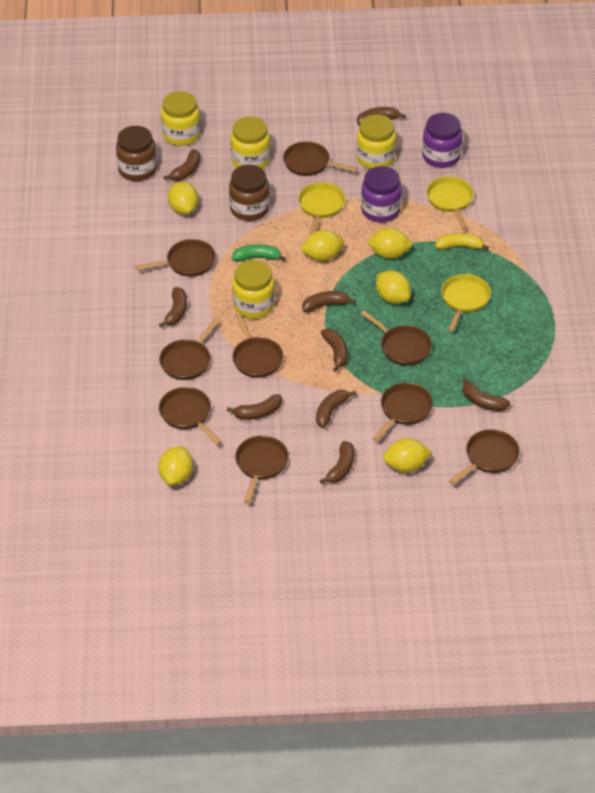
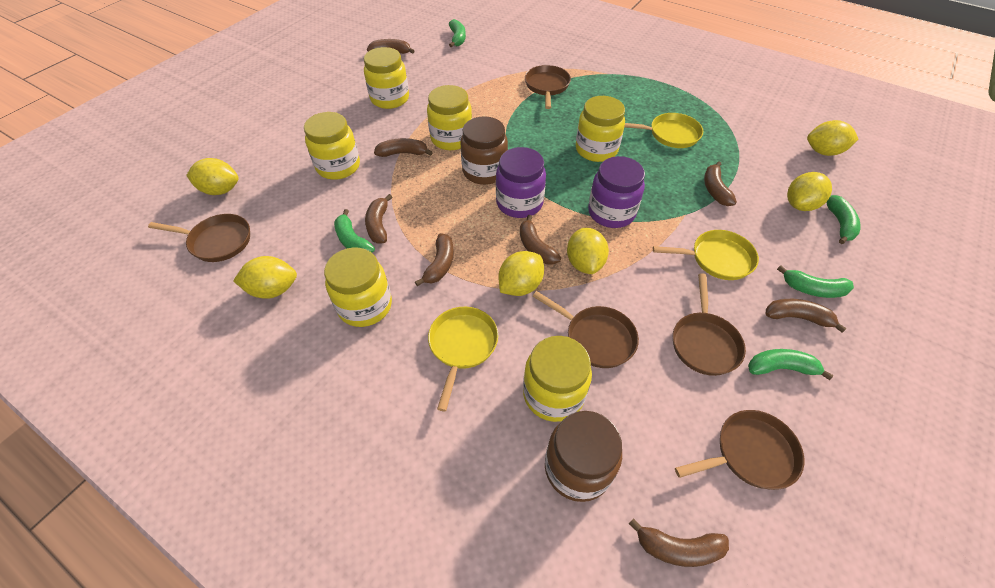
brown banana: 9 -> 8
brown pan: 9 -> 5
green banana: 1 -> 5
yellow banana: 1 -> 0
yellow jar: 4 -> 6

